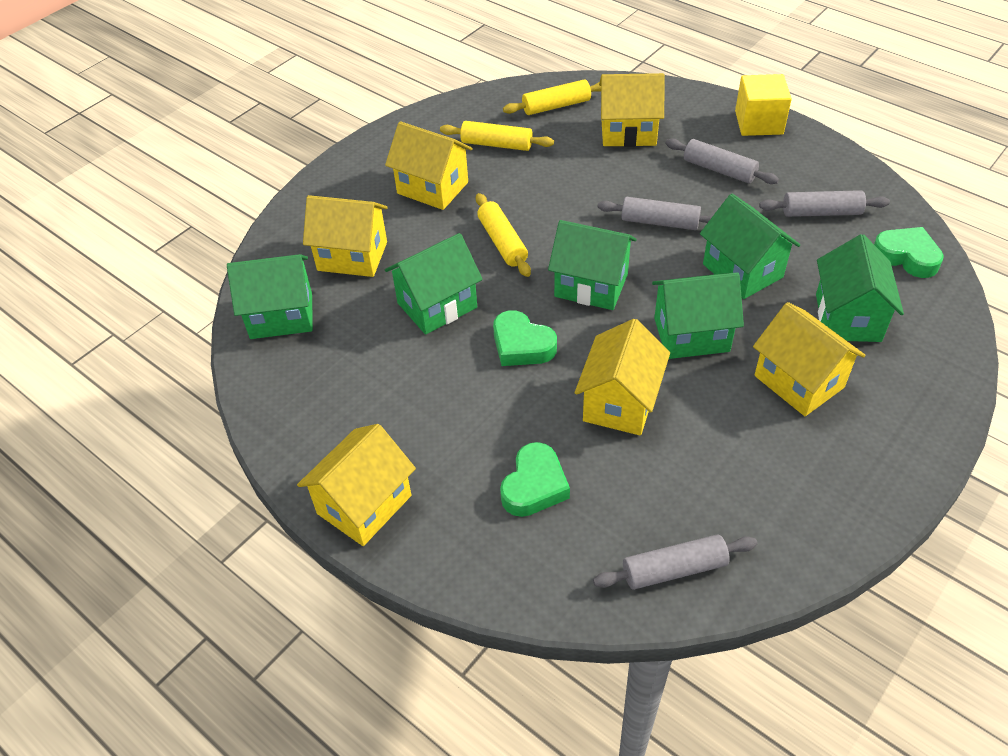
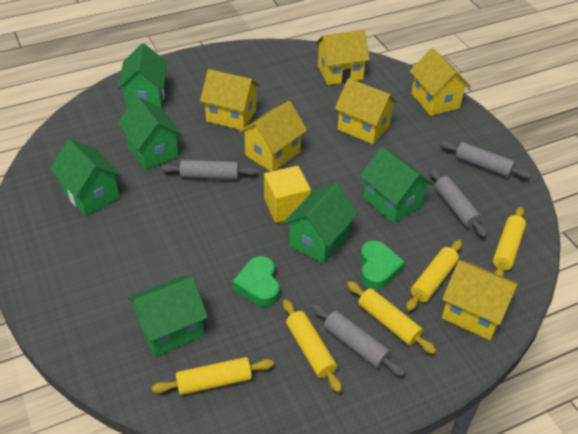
green heart: 3 -> 2
yellow rolling pin: 3 -> 5

